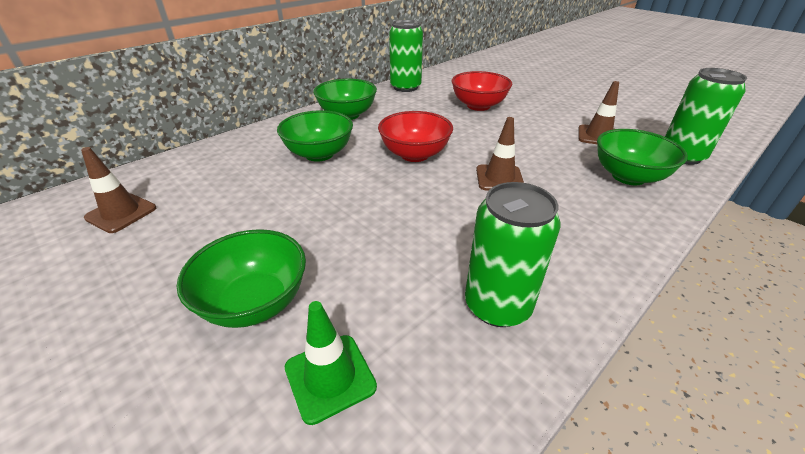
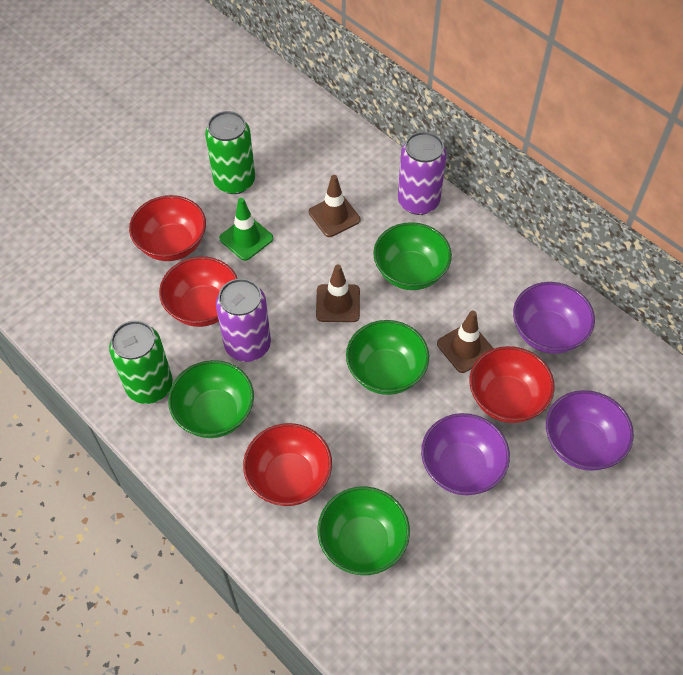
green can: 3 -> 2
purple bowl: 0 -> 3
purple can: 0 -> 2
red bowl: 2 -> 4

